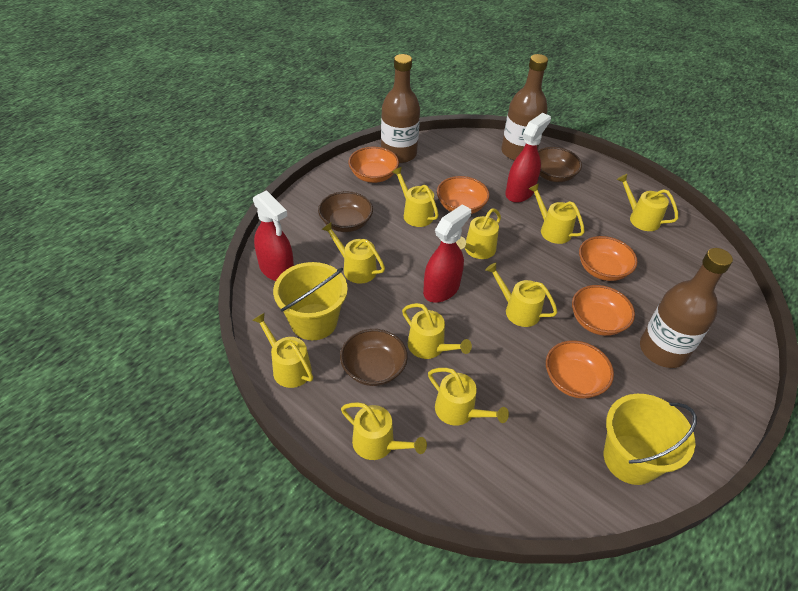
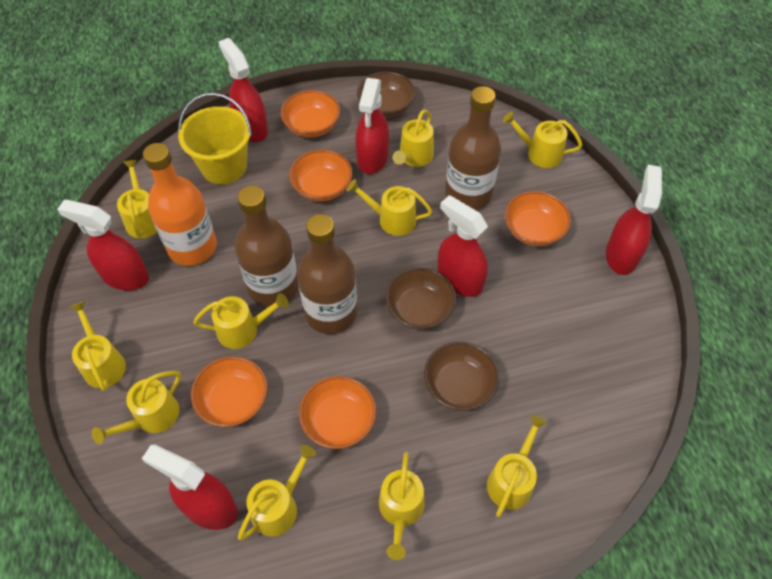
orange bottle: 0 -> 1
red spray bottle: 3 -> 6
yellow bucket: 2 -> 1

